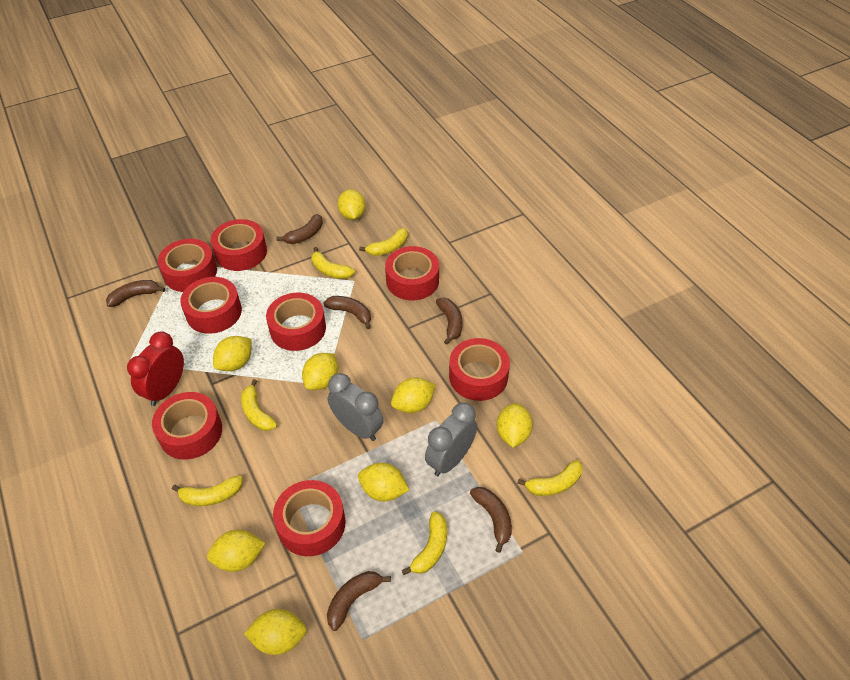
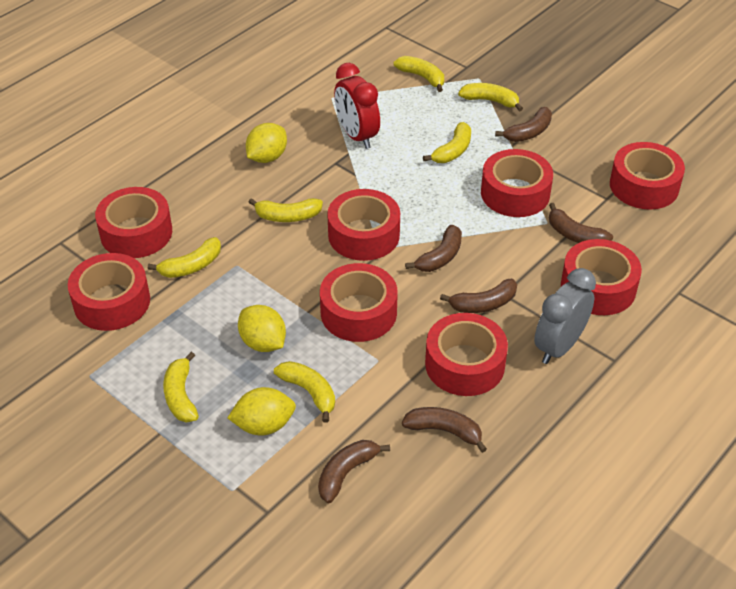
grey clock: 2 -> 1
yellow banana: 6 -> 7
yellow lemon: 8 -> 3

